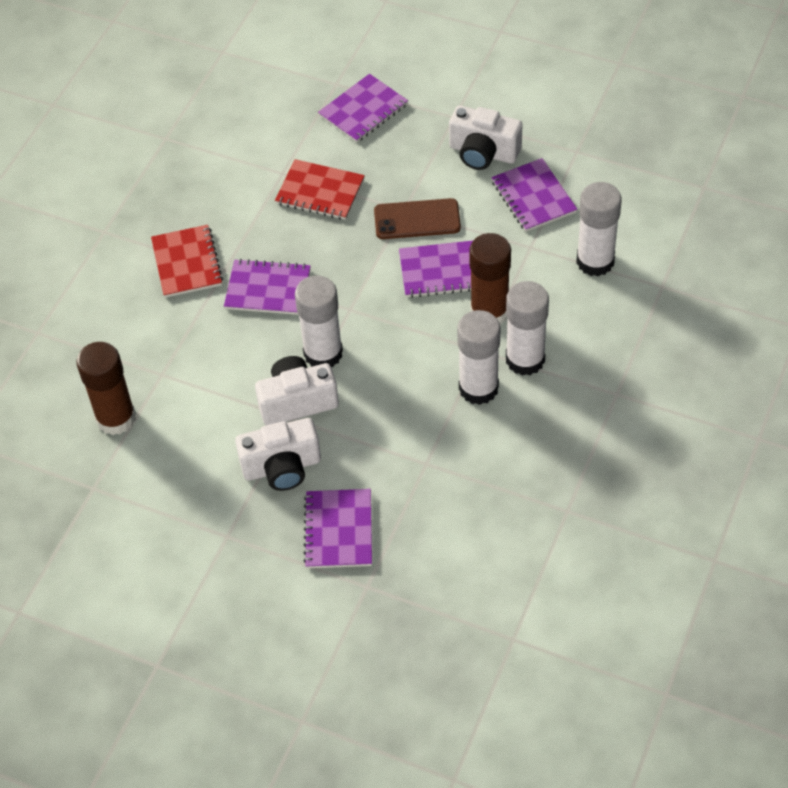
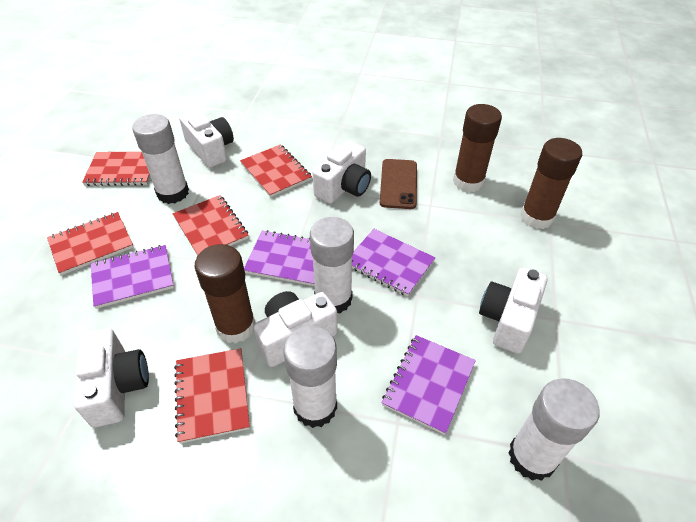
brown glue stick: 2 -> 3
purple notebook: 5 -> 4
red notebook: 2 -> 5
white camera: 3 -> 5

